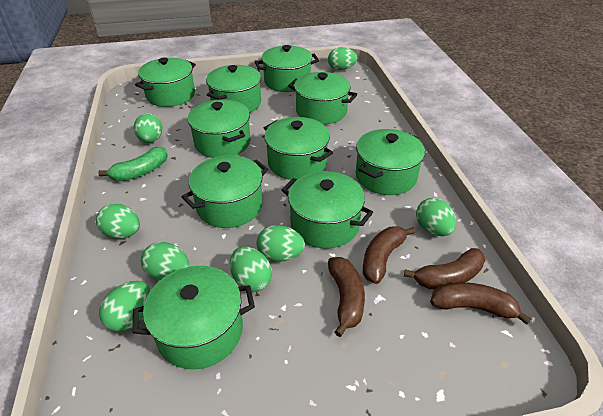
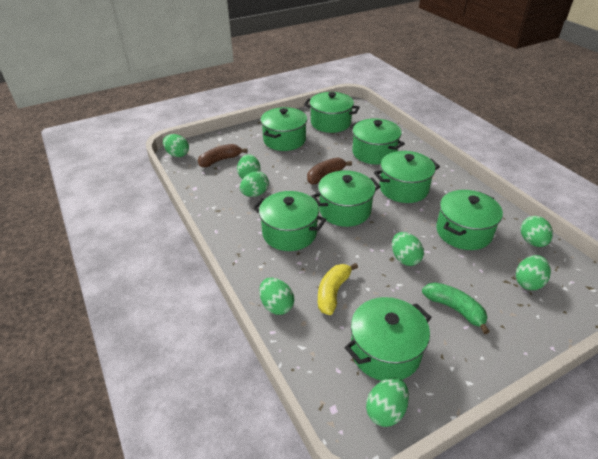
brown banana: 4 -> 2
green pot: 10 -> 8
yellow banana: 0 -> 1

